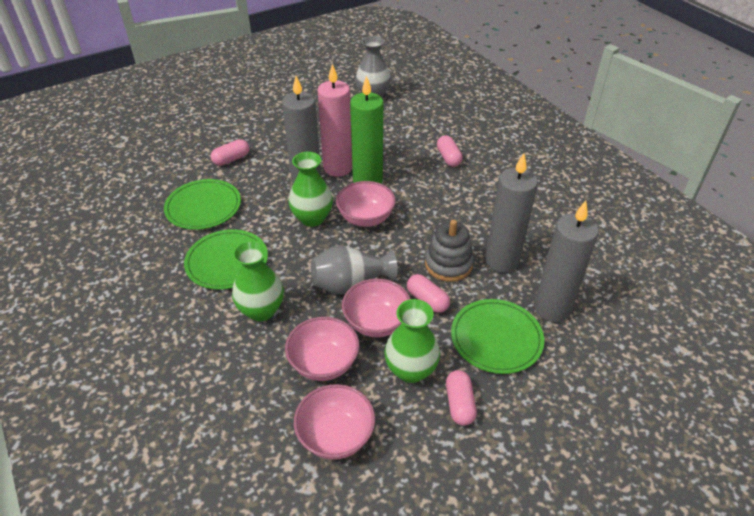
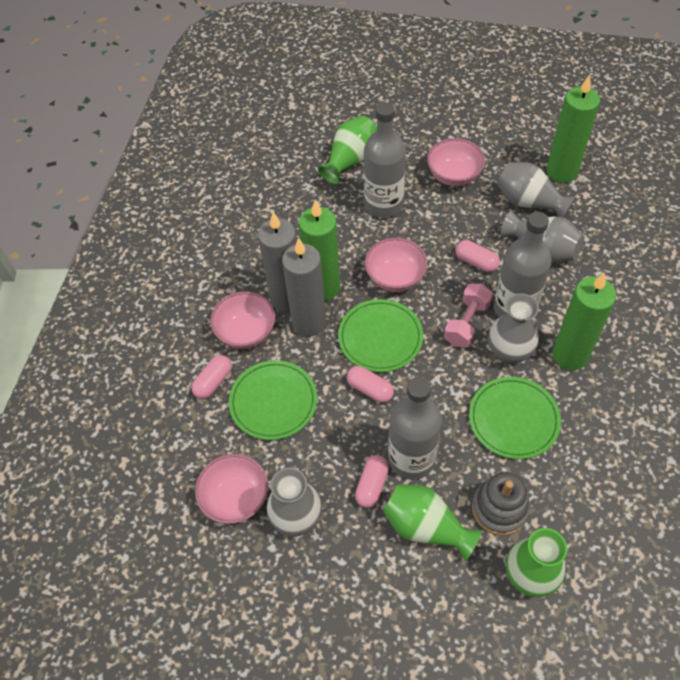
green candle: 1 -> 3
grey bottle: 0 -> 3
grey candle: 3 -> 2
grey vase: 2 -> 4
pink candle: 1 -> 0
pink dumbbell: 0 -> 1

